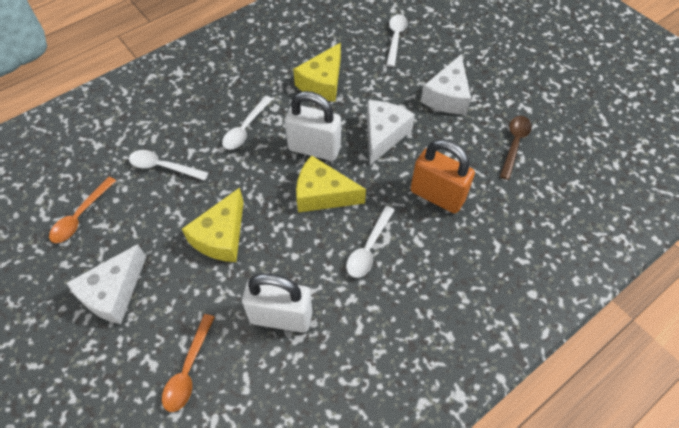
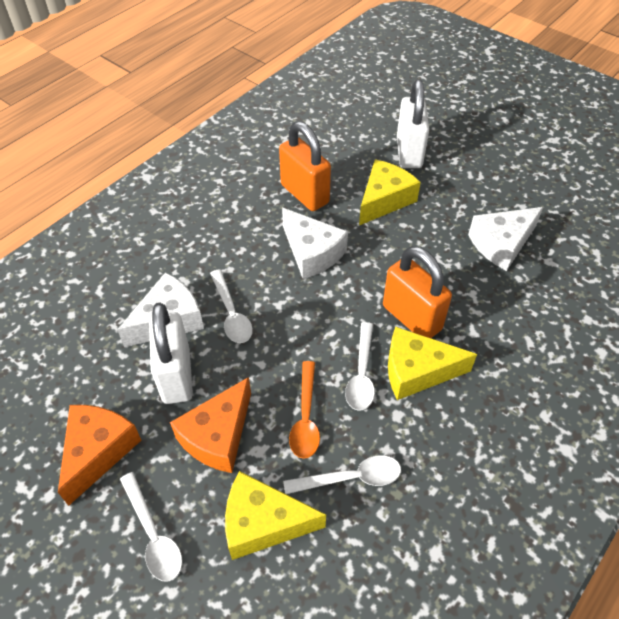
brown spoon: 1 -> 0
orange cheese: 0 -> 2
orange padlock: 1 -> 2
orange spoon: 2 -> 1

